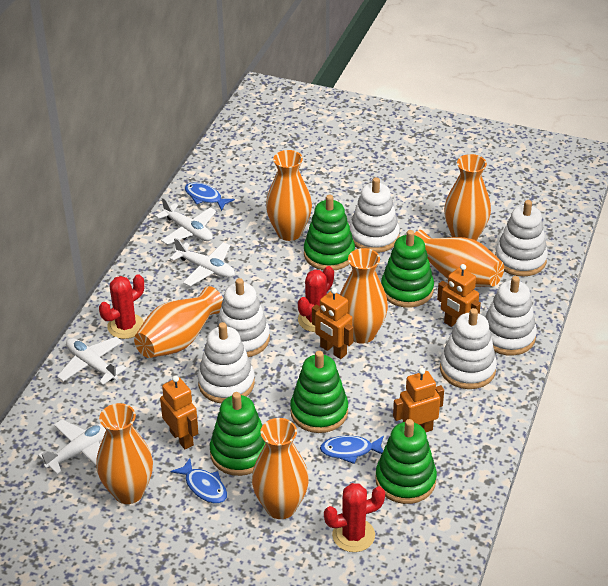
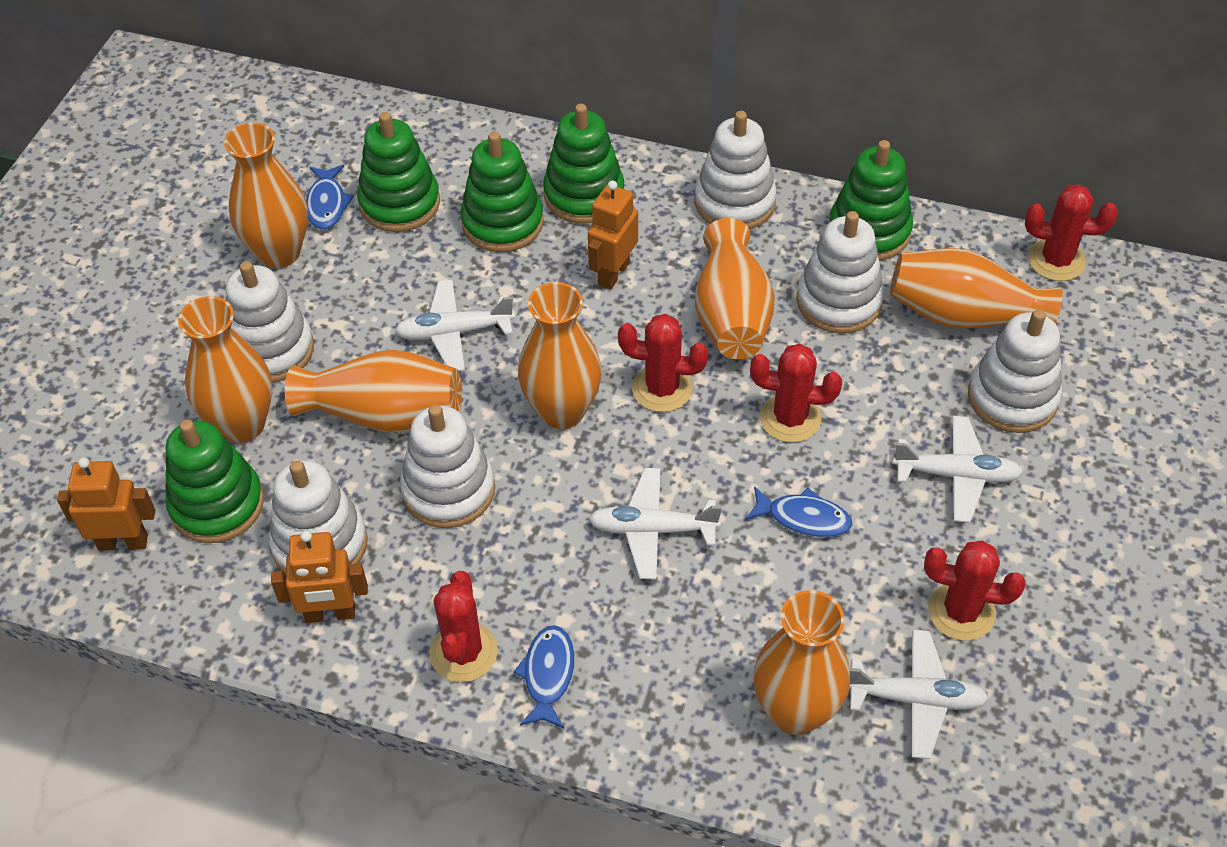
orange robot: 4 -> 3
red cactus: 3 -> 5

